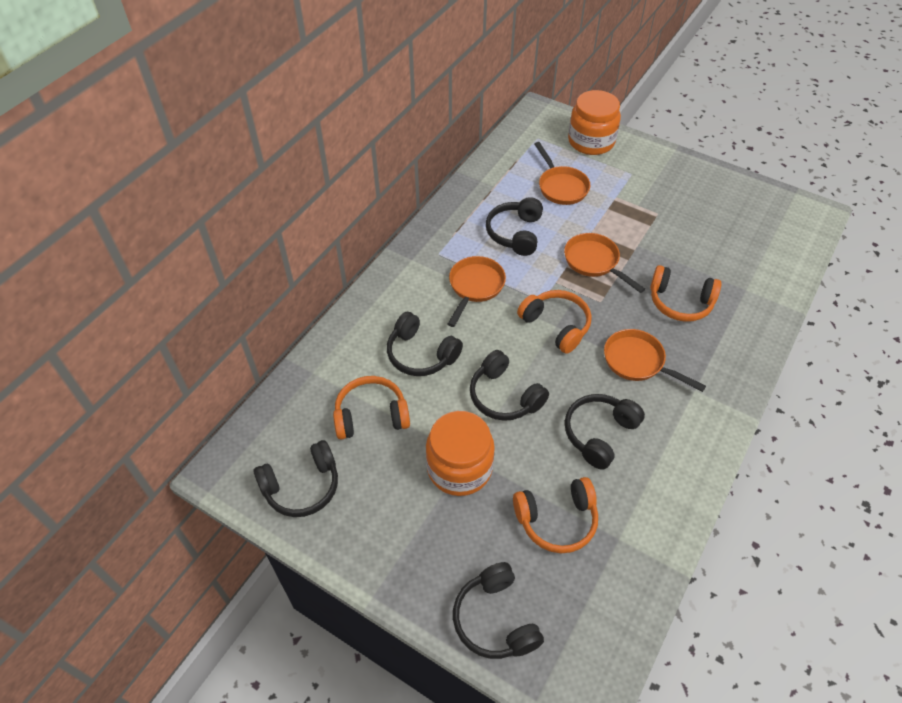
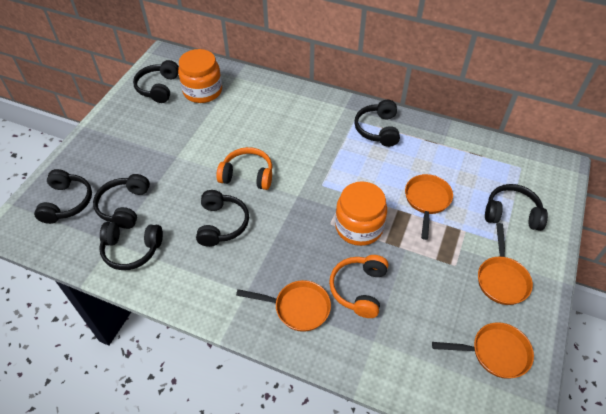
black headphones: 6 -> 7
orange headphones: 4 -> 2

